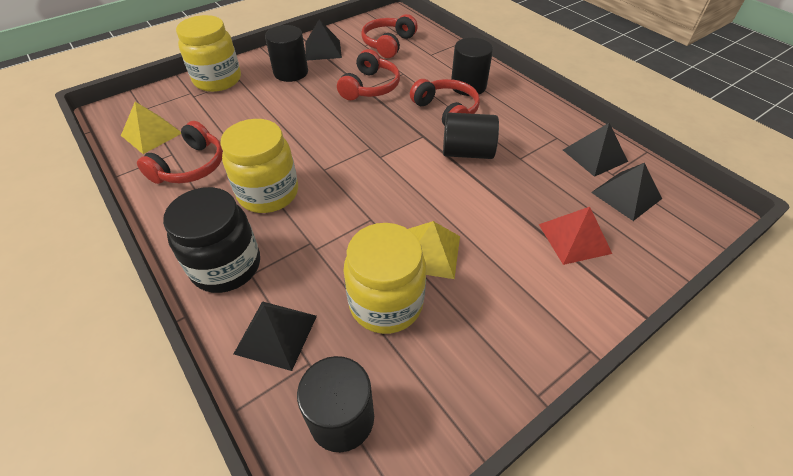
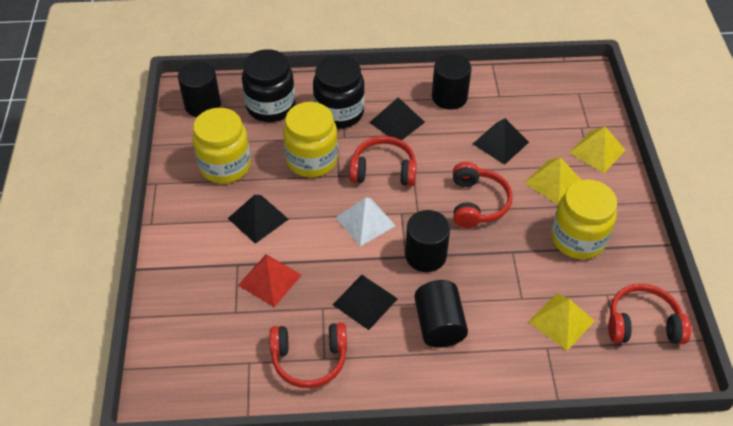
black jar: 1 -> 2
white pyramid: 0 -> 1
yellow pyramid: 2 -> 3

